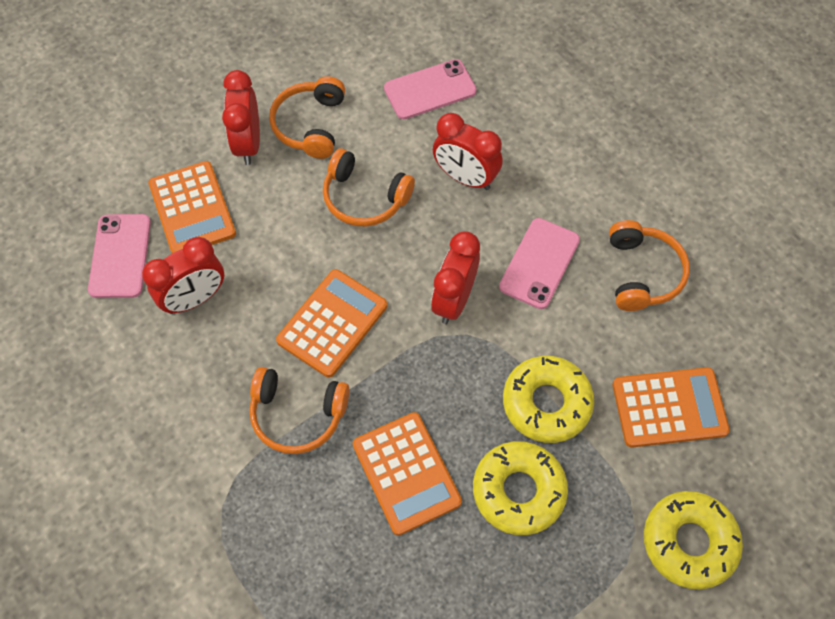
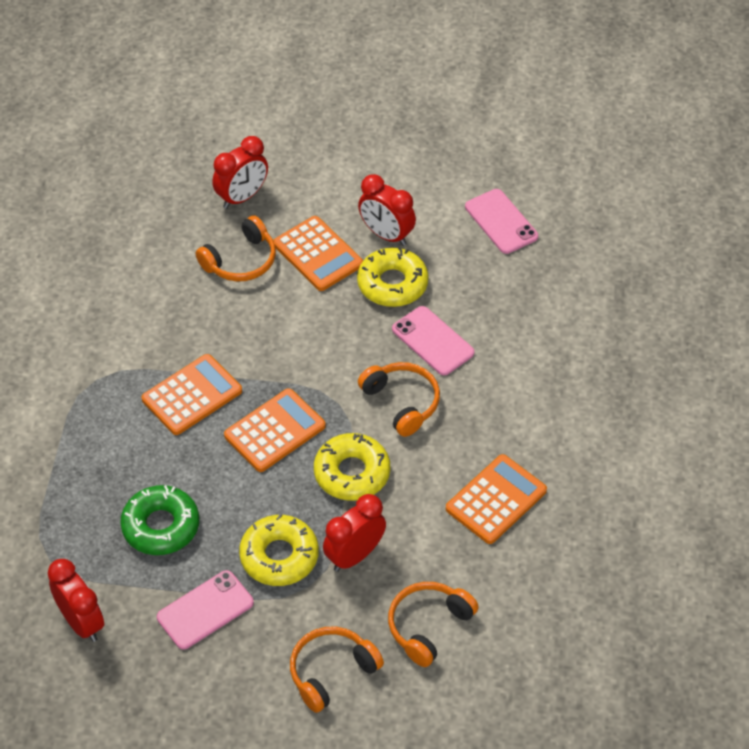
green donut: 0 -> 1

